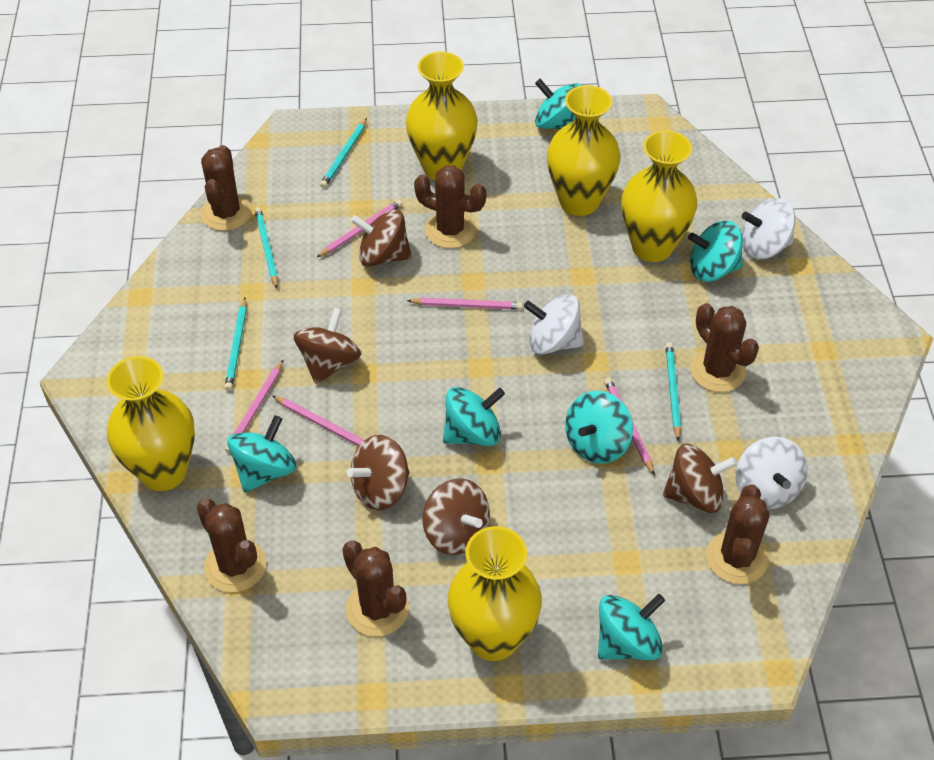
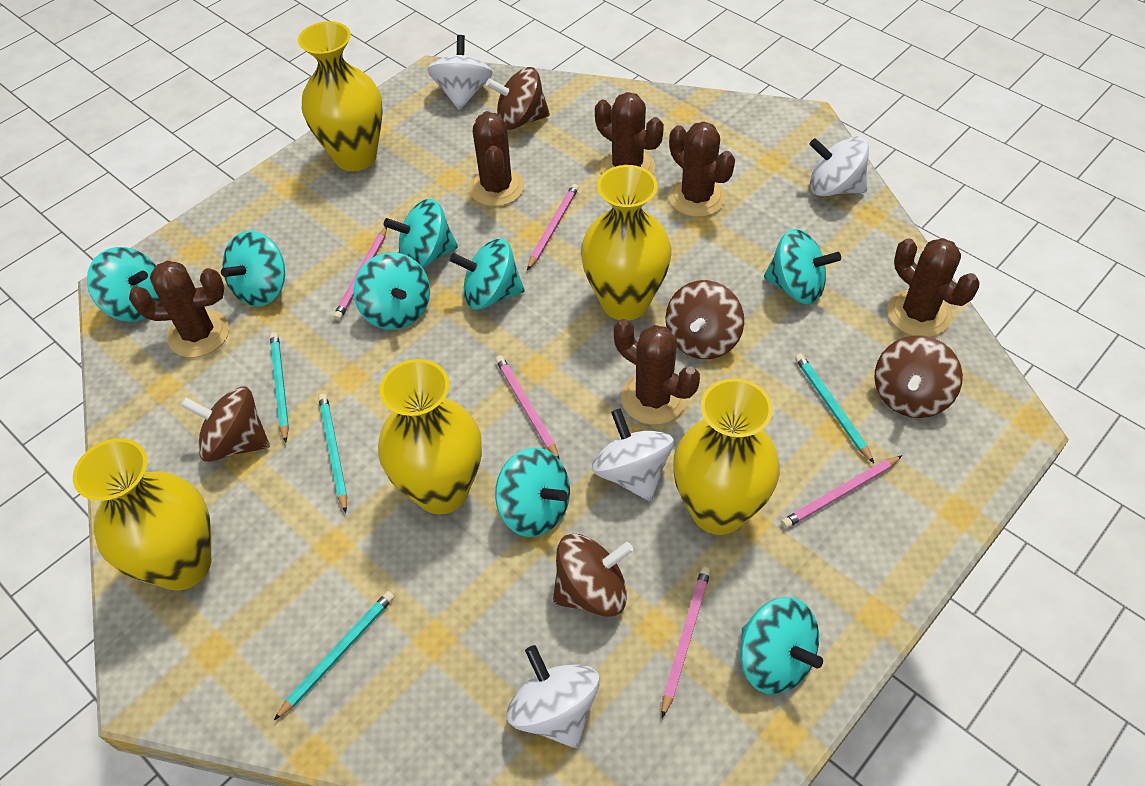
turquoise spinning top: 6 -> 8
white spinning top: 3 -> 4

